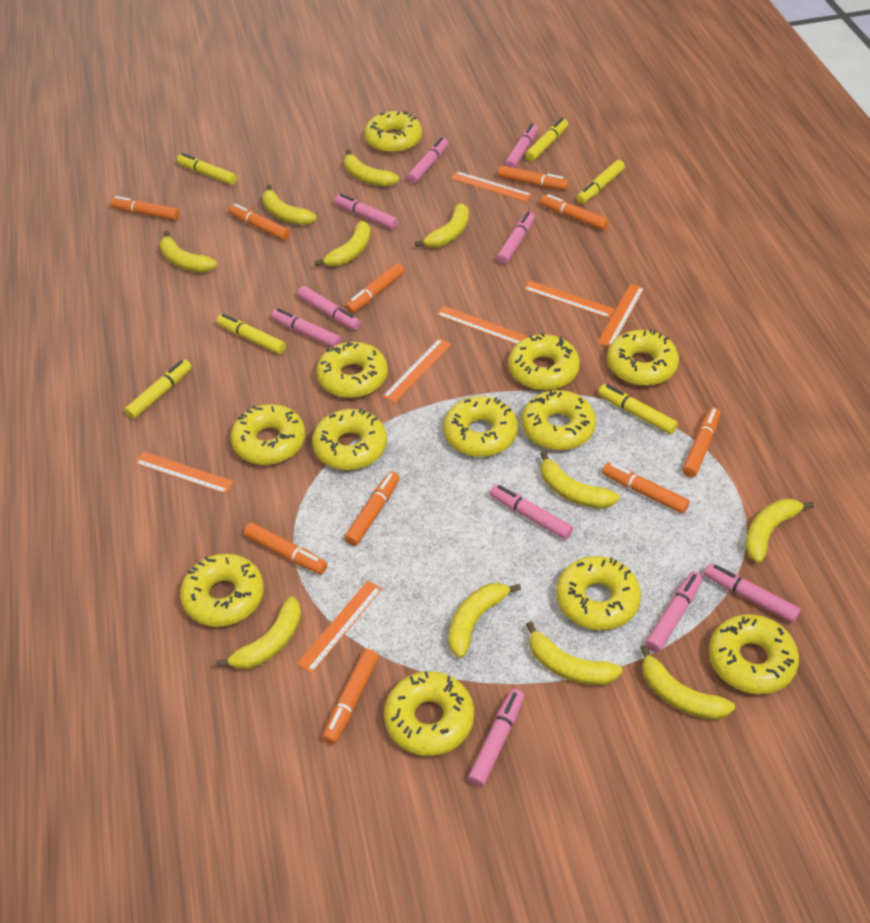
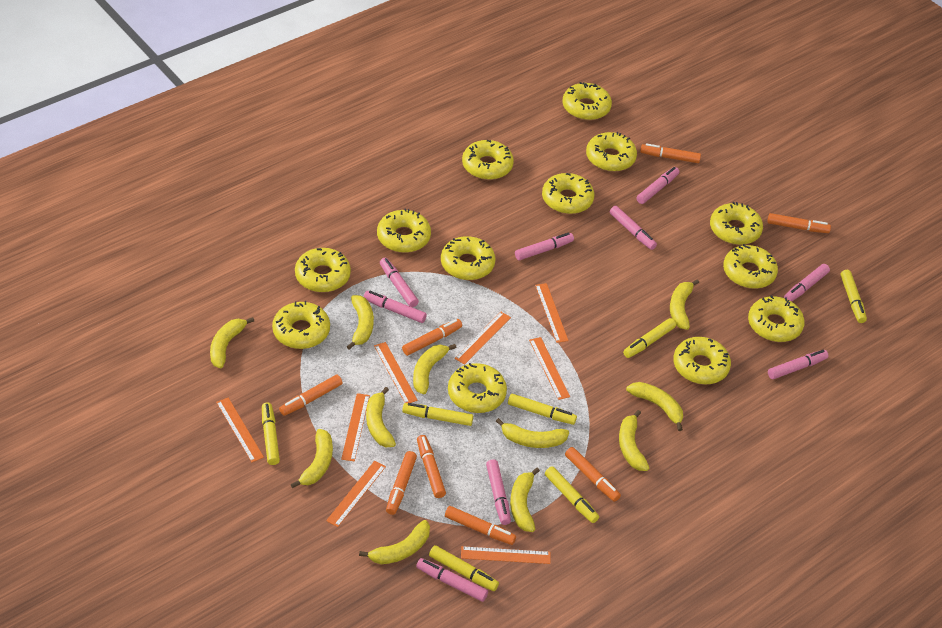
orange marker: 10 -> 8
orange ruler: 7 -> 8
pink marker: 10 -> 9
yellow donut: 12 -> 13
yellow marker: 6 -> 7

